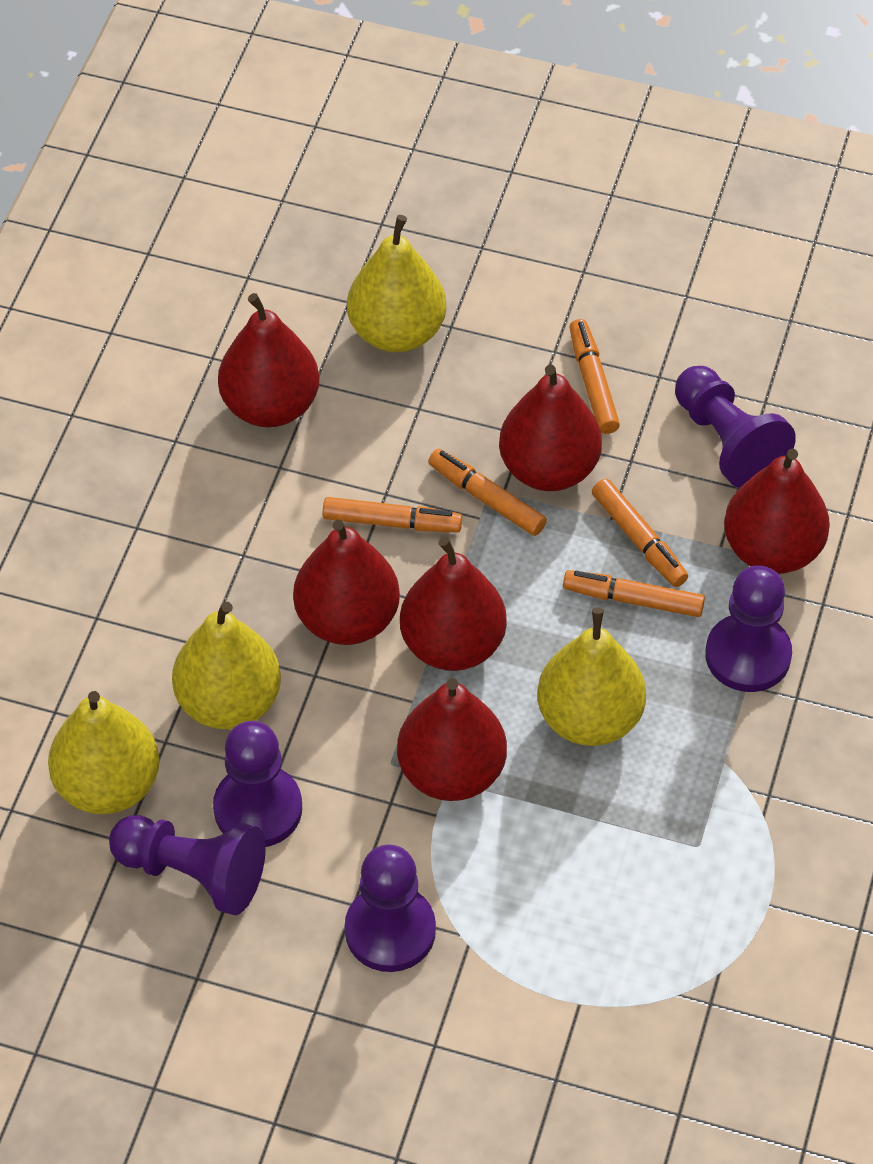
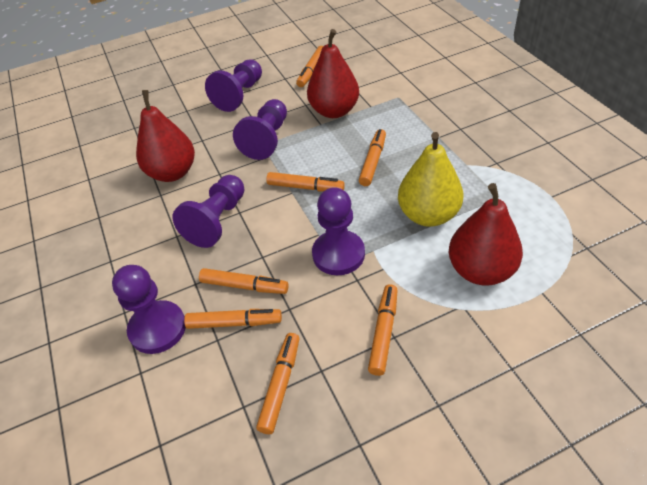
orange marker: 5 -> 7
red pear: 6 -> 3
yellow pear: 4 -> 1

